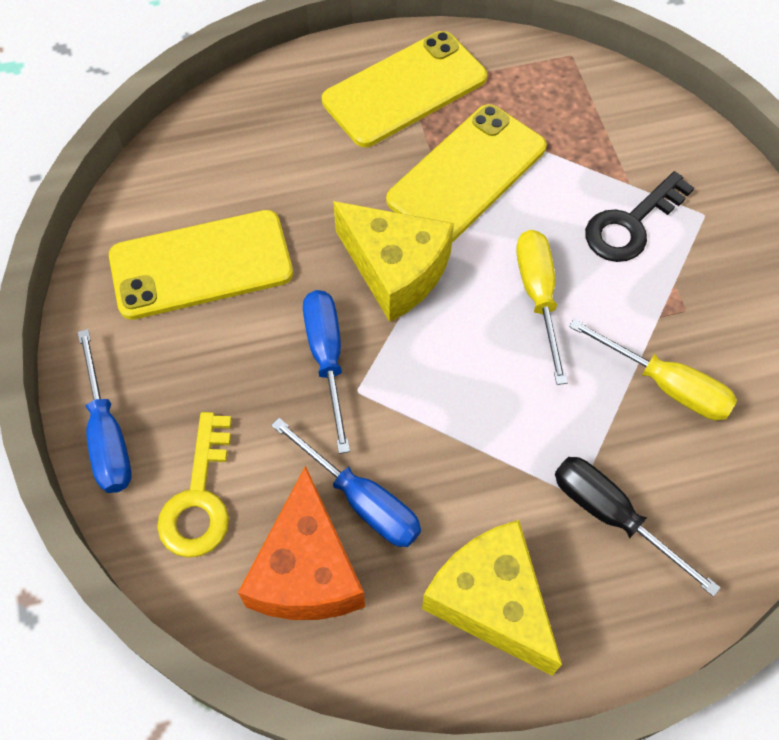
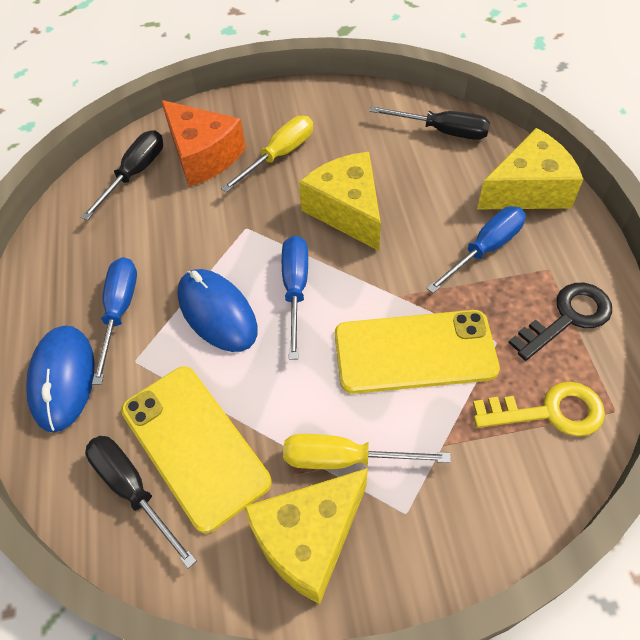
black screwdriver: 1 -> 3
blue mouse: 0 -> 2
yellow cheese: 2 -> 3
yellow phone: 3 -> 2

